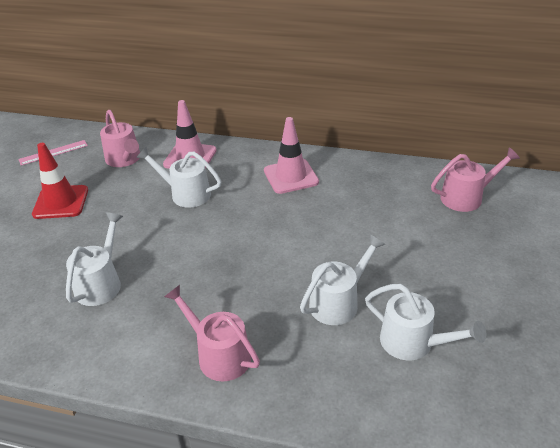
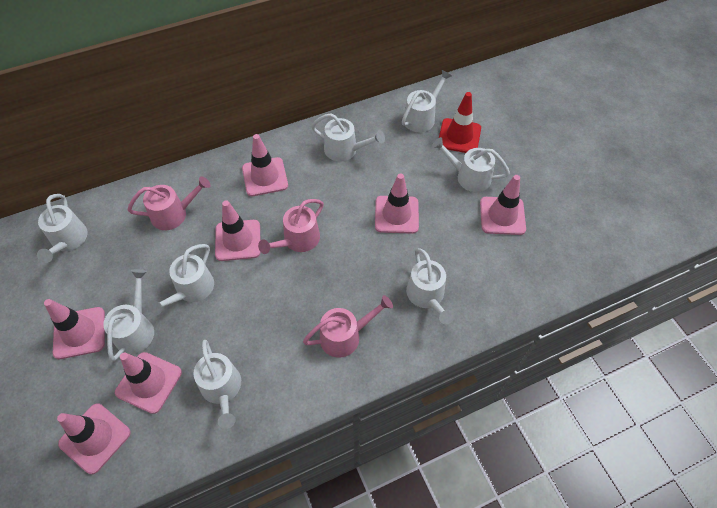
pink ruler: 1 -> 0
pink traffic cone: 2 -> 7
white watering can: 4 -> 8

